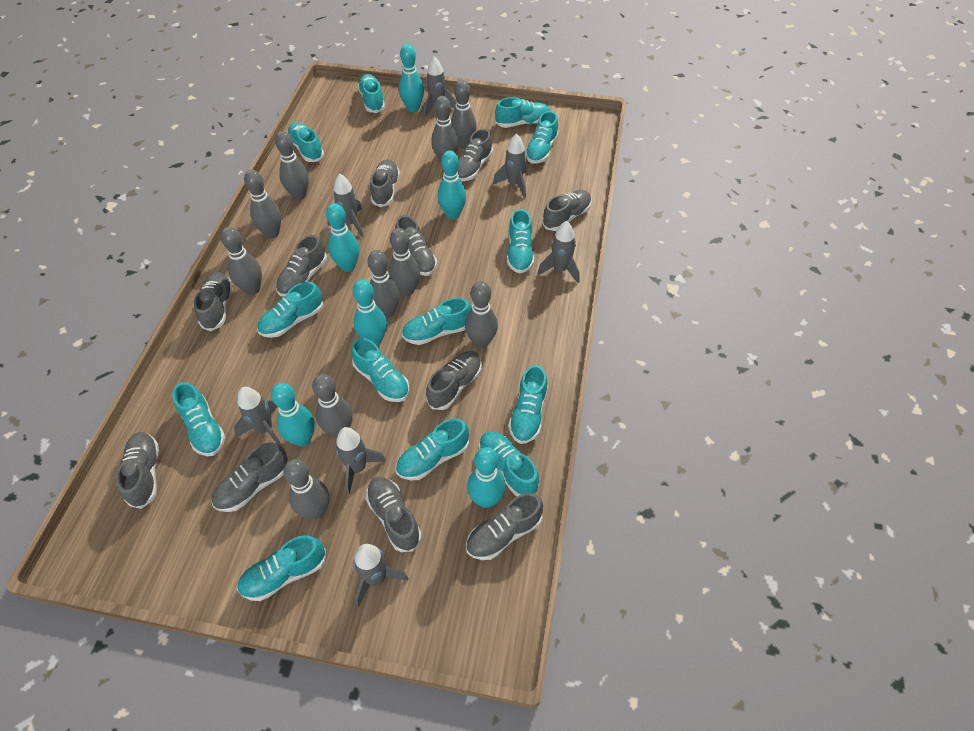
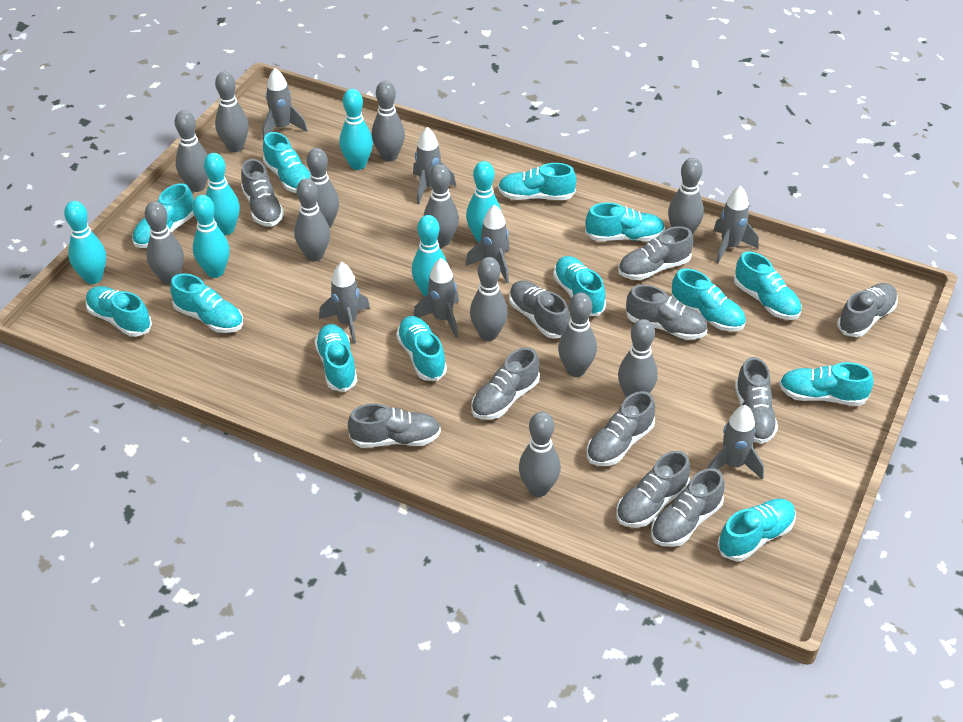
grey bowling pin: 10 -> 12

